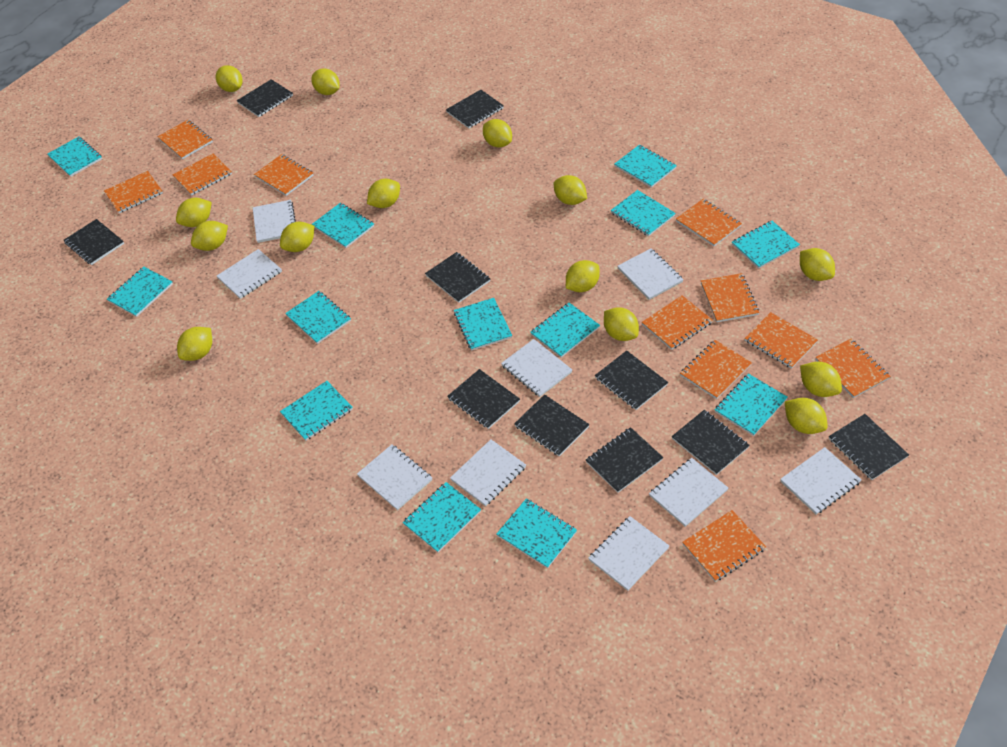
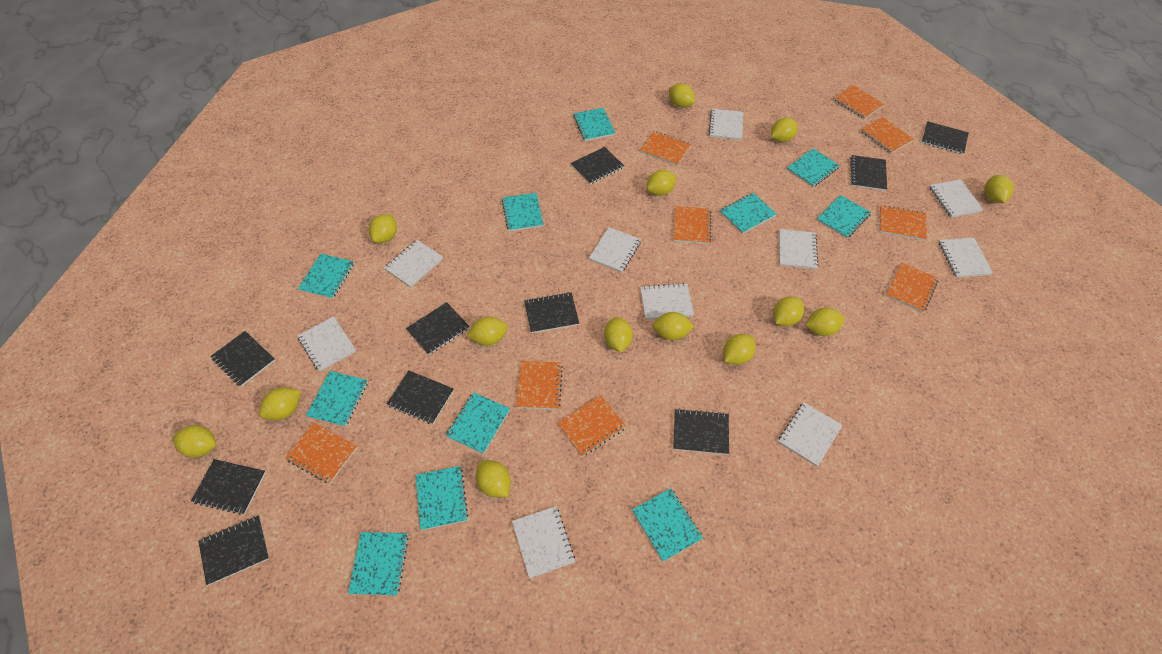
orange notebook: 11 -> 9
turquoise notebook: 13 -> 11
white notebook: 9 -> 10

